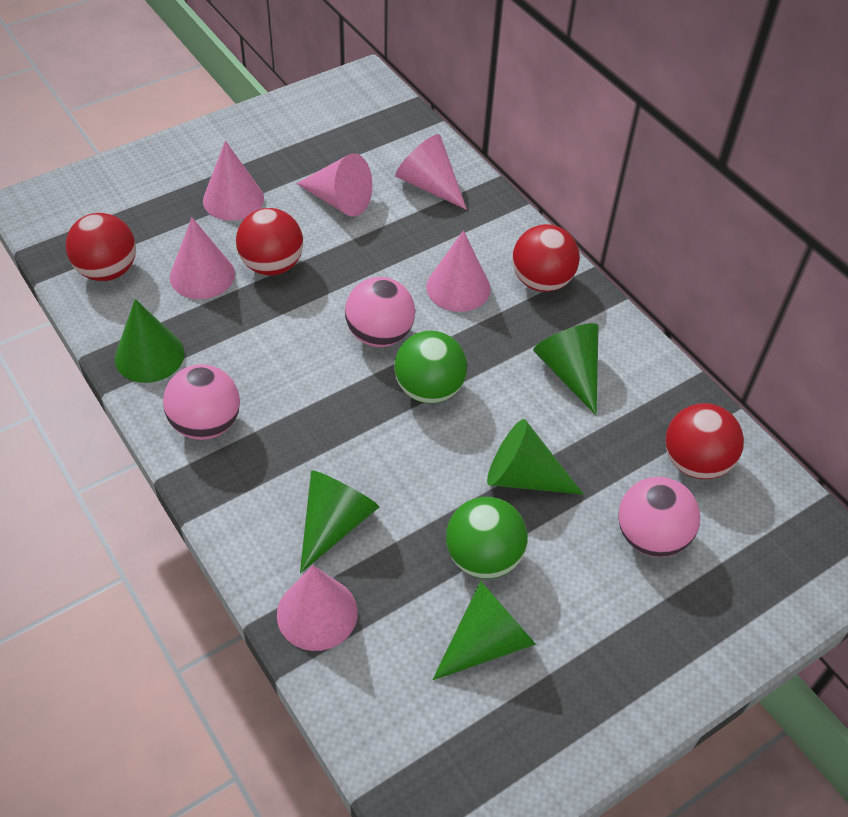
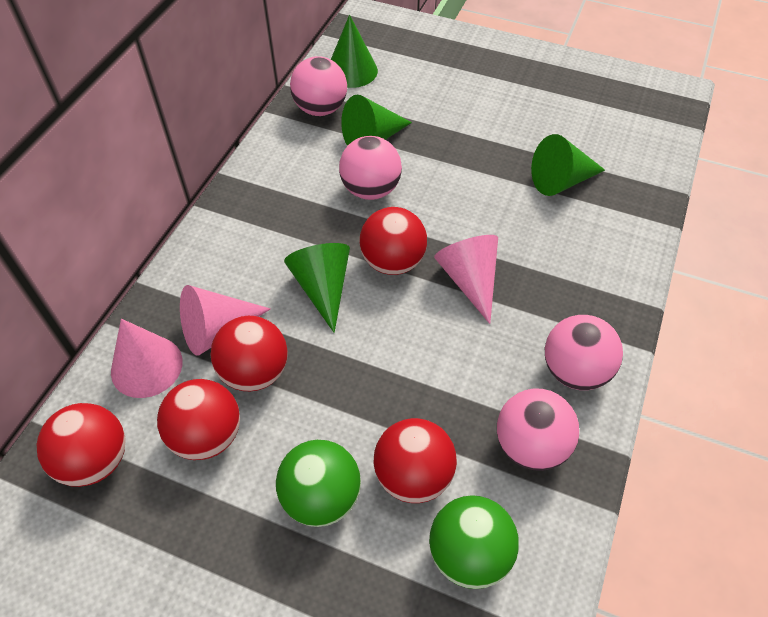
green cone: 5 -> 4
pink ball: 3 -> 4
pink cone: 6 -> 3
red ball: 4 -> 5

